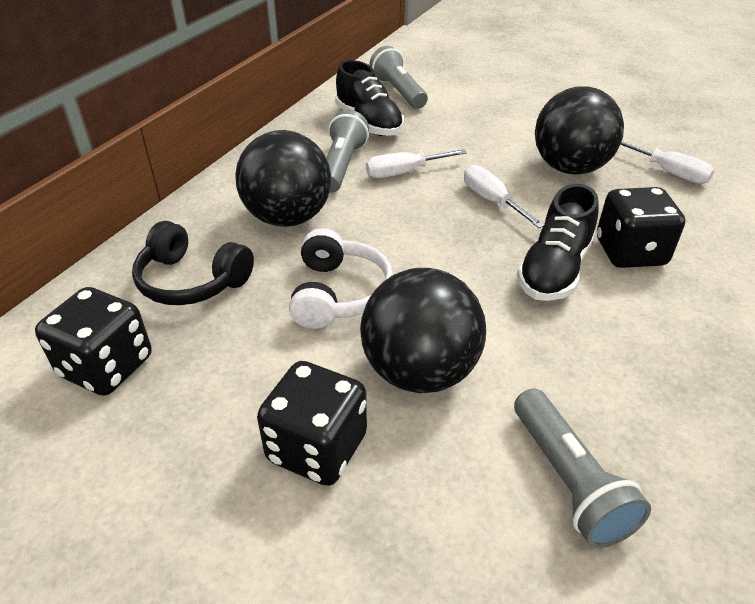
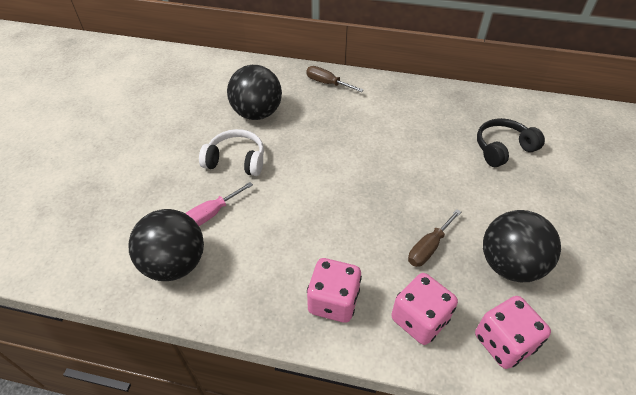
black dice: 3 -> 0
black shoe: 2 -> 0
brown screwdriver: 0 -> 2
grey flashlight: 3 -> 0
pink dice: 0 -> 3
pink screwdriver: 0 -> 1
white screwdriver: 3 -> 0

